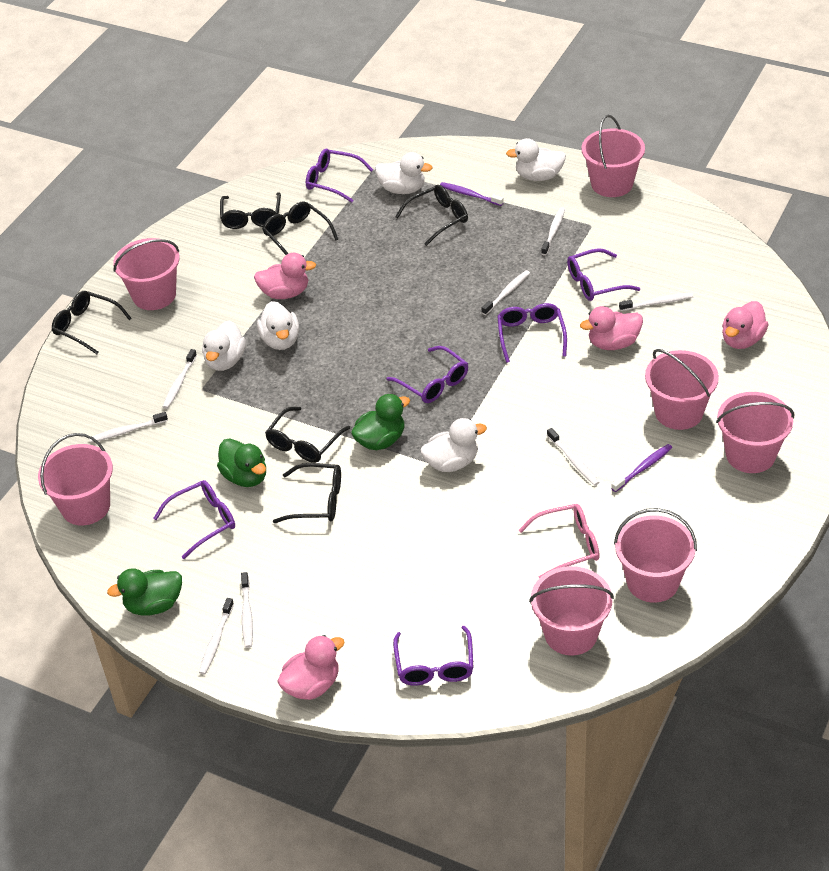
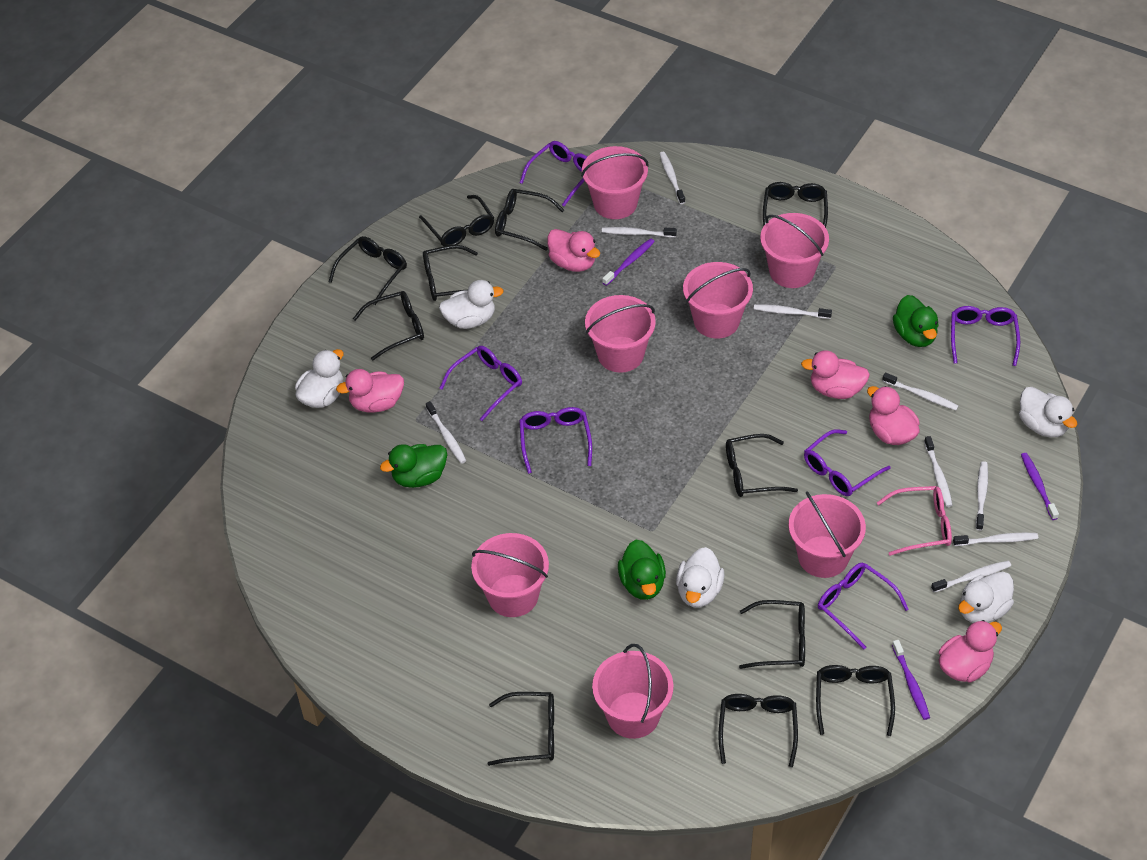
black glasses: 6 -> 11
pink duck: 4 -> 5
purple toothbrush: 2 -> 3
white toothbrush: 8 -> 9

